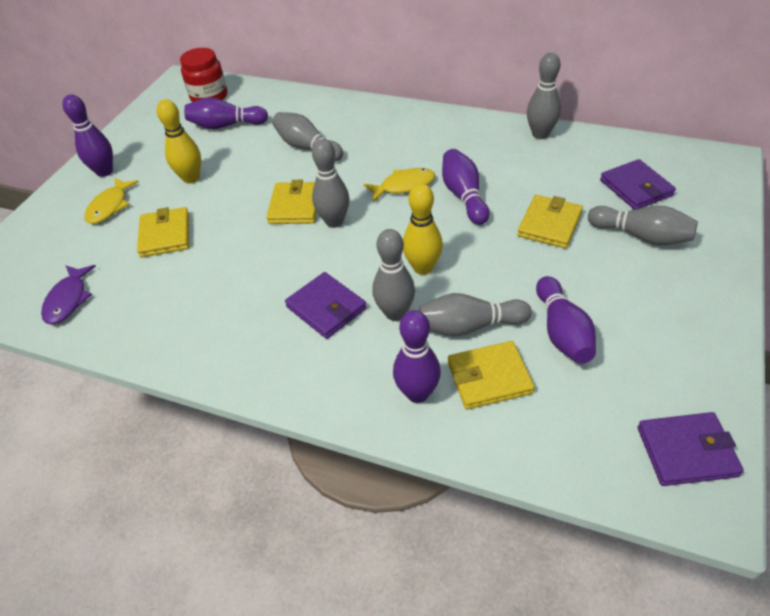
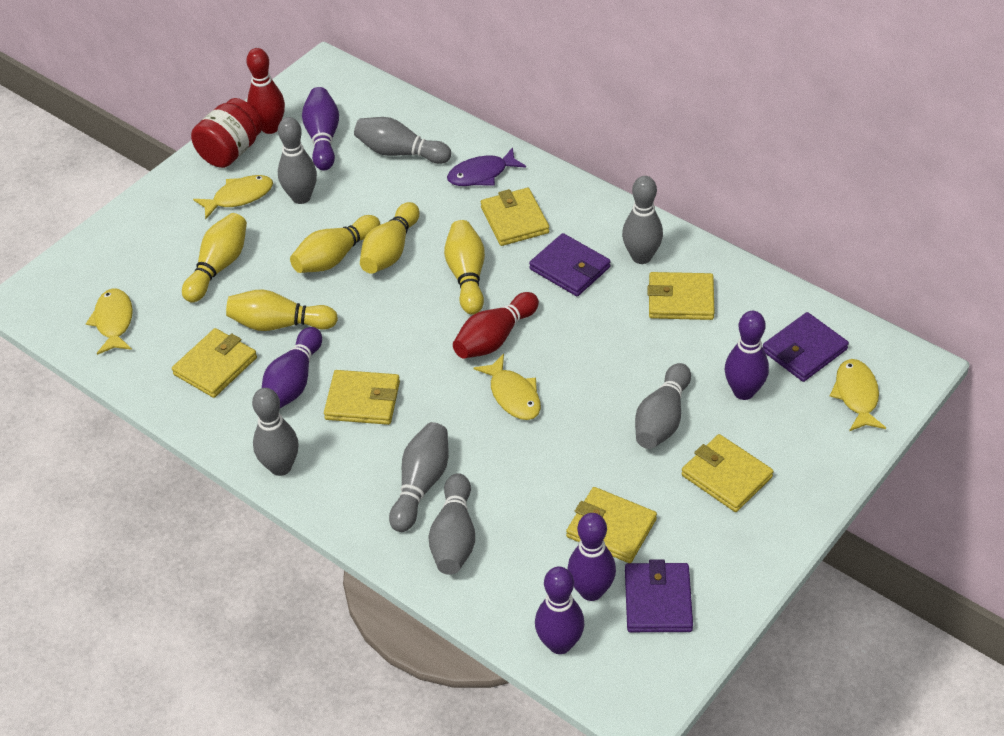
grey bowling pin: 6 -> 7
red bowling pin: 0 -> 2
yellow bowling pin: 2 -> 5
yellow fish: 2 -> 4
yellow wallet: 4 -> 6

